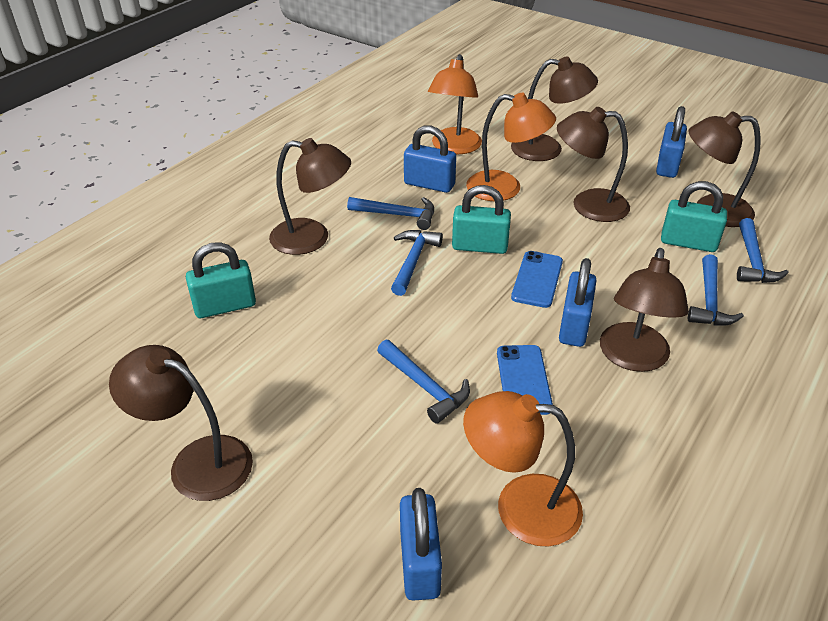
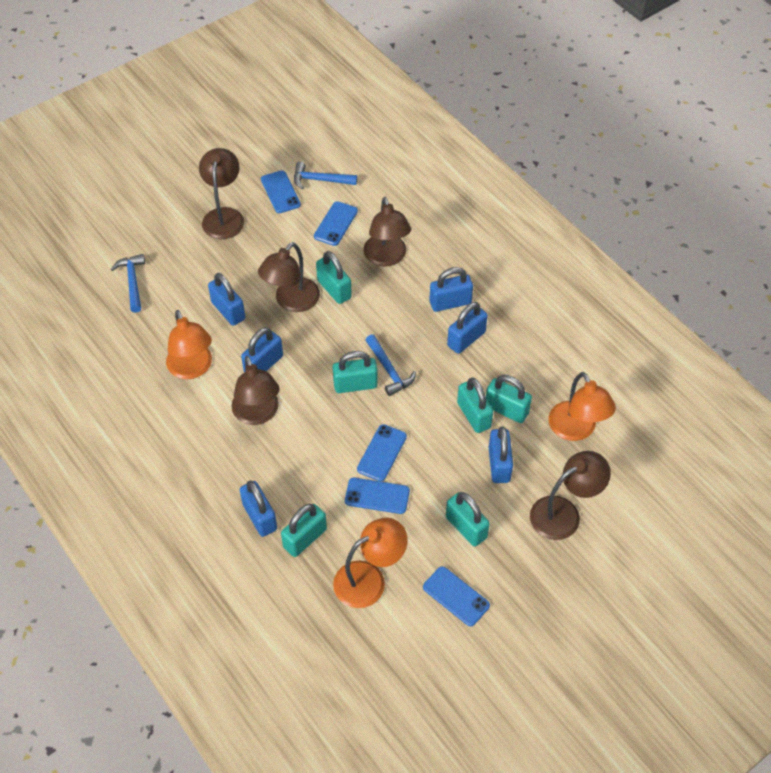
blue hammer: 5 -> 3
blue padlock: 4 -> 6
blue phone: 2 -> 5
brown lamp: 6 -> 5
turquoise padlock: 3 -> 6

